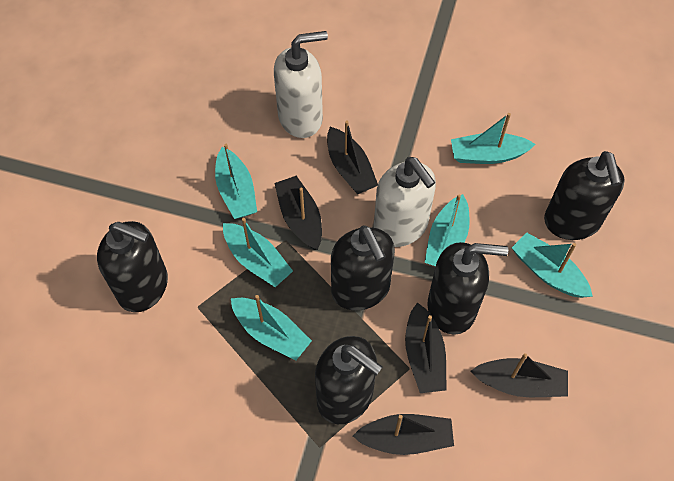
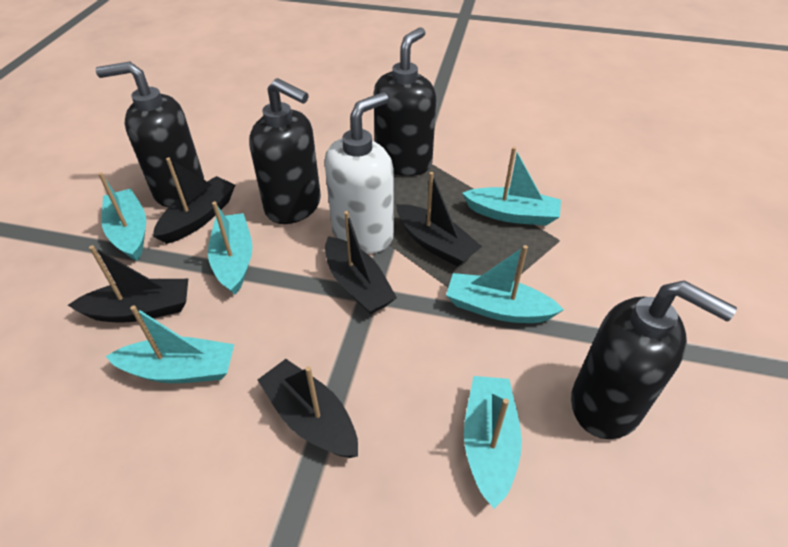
black soap dispenser: 5 -> 4
white soap dispenser: 2 -> 1

